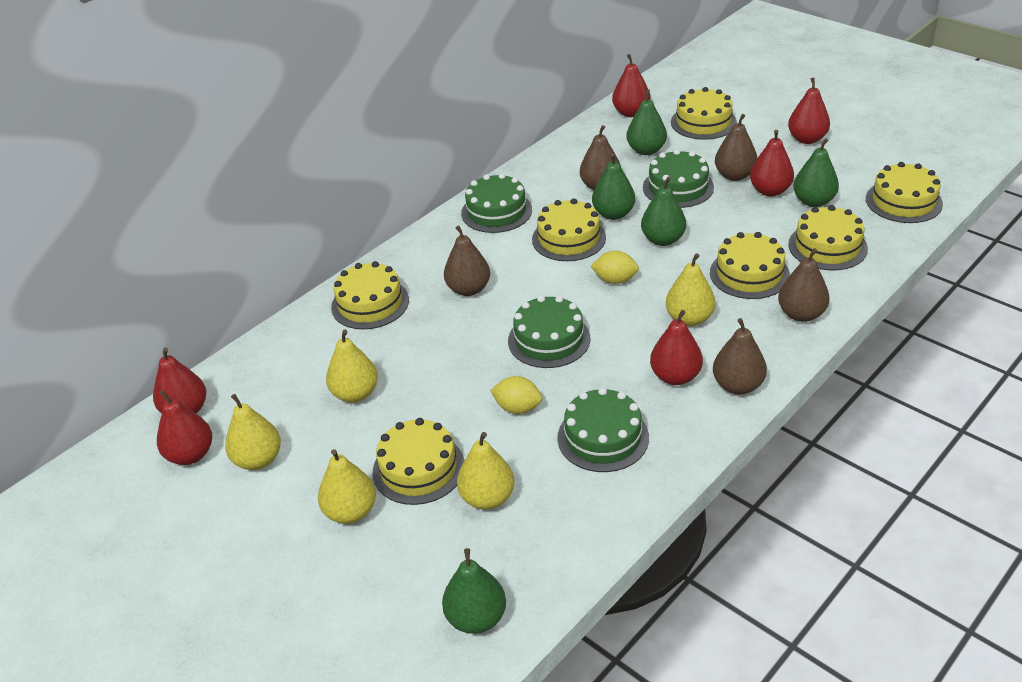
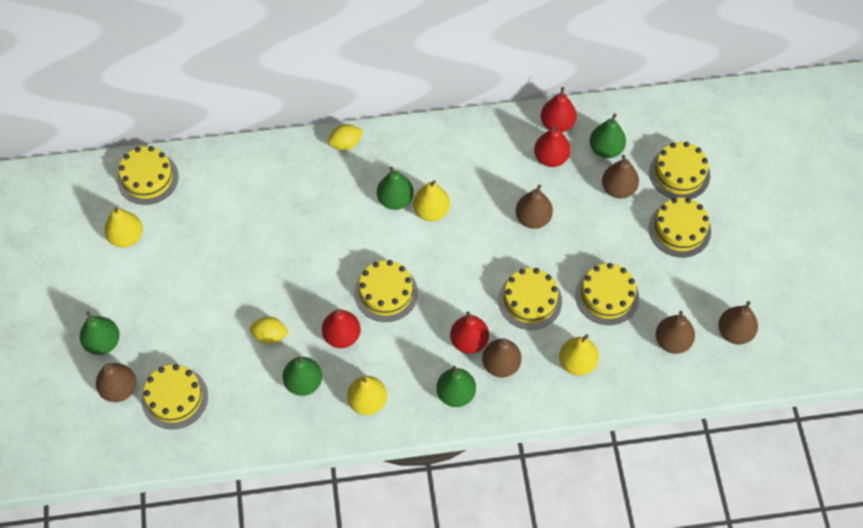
brown pear: 5 -> 6
green cake: 4 -> 0
red pear: 6 -> 4
yellow pear: 5 -> 4

